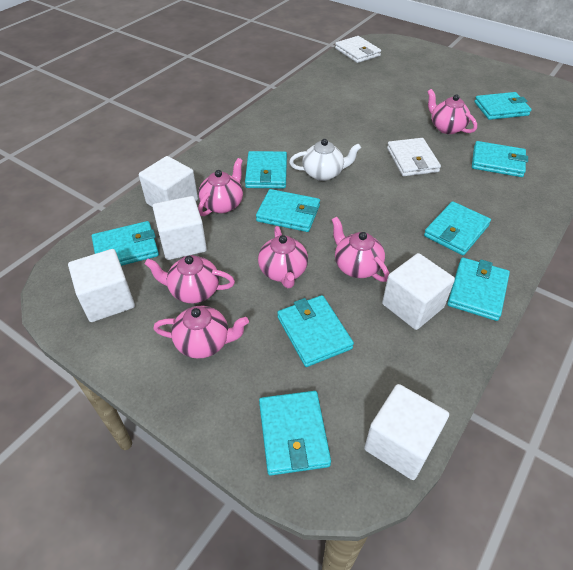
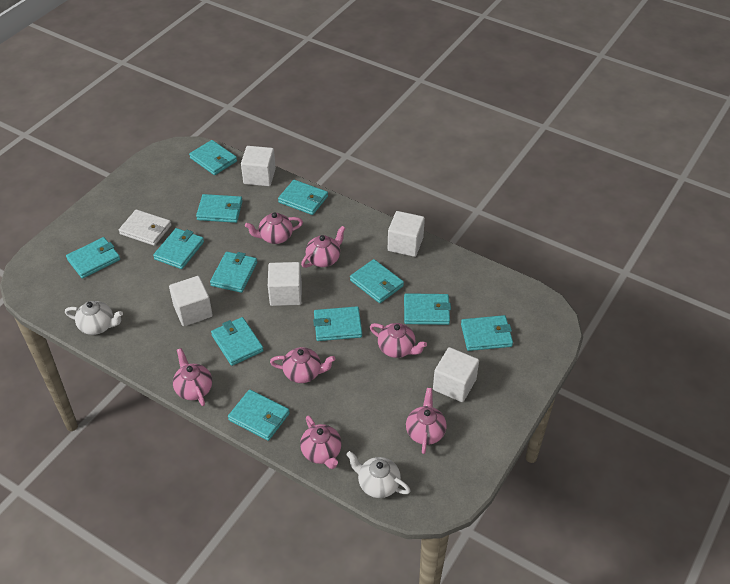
pink teapot: 6 -> 7
turquoise wallet: 9 -> 12
white teapot: 1 -> 2
white wallet: 2 -> 1

